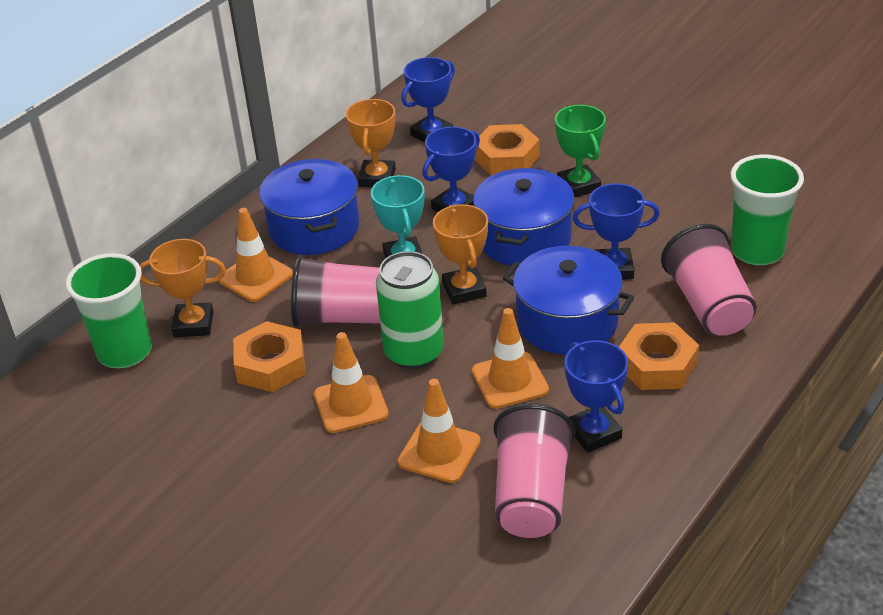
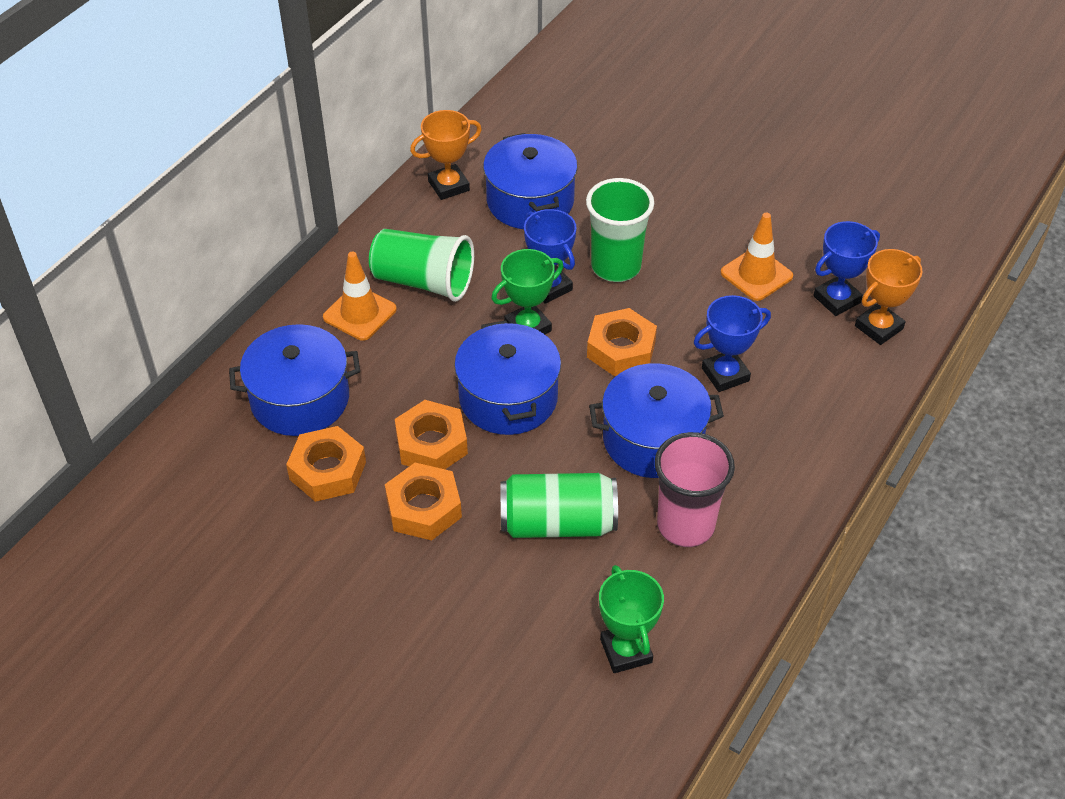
blue pot: 3 -> 4
blue trophy: 4 -> 3
green trophy: 1 -> 2
orange nut: 3 -> 4
orange traffic cone: 4 -> 2
orange trophy: 3 -> 2
pink cup: 3 -> 1
turquoise trophy: 1 -> 0

